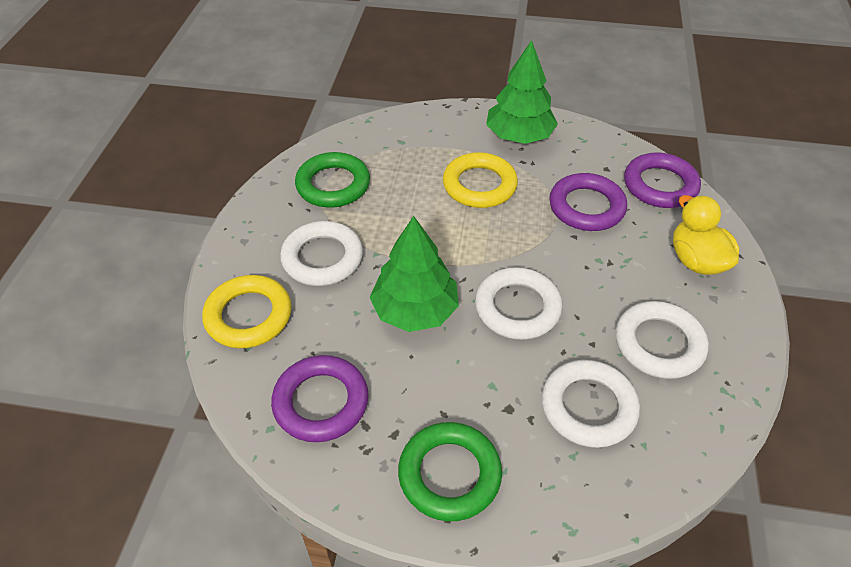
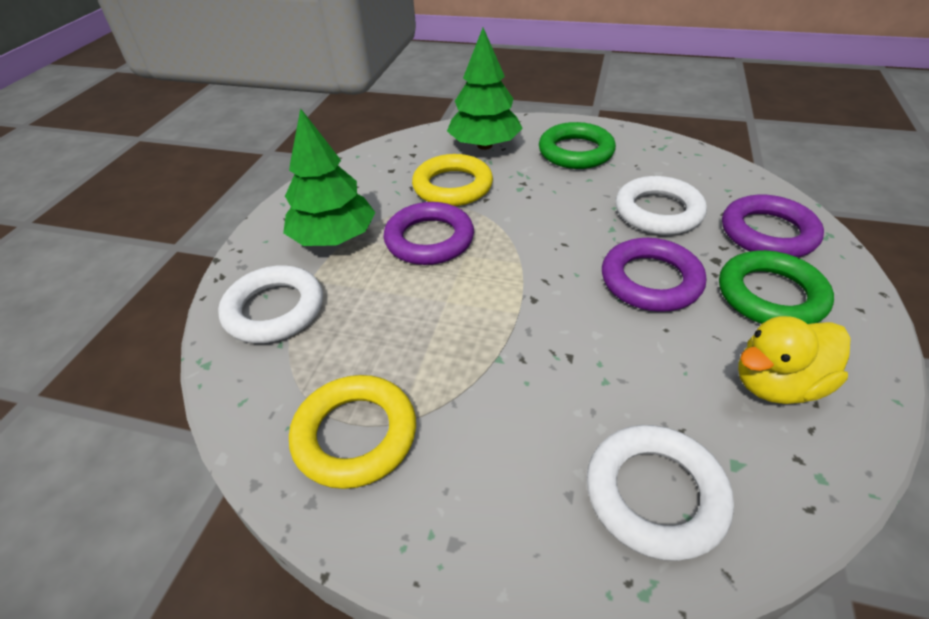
white ring: 4 -> 3

